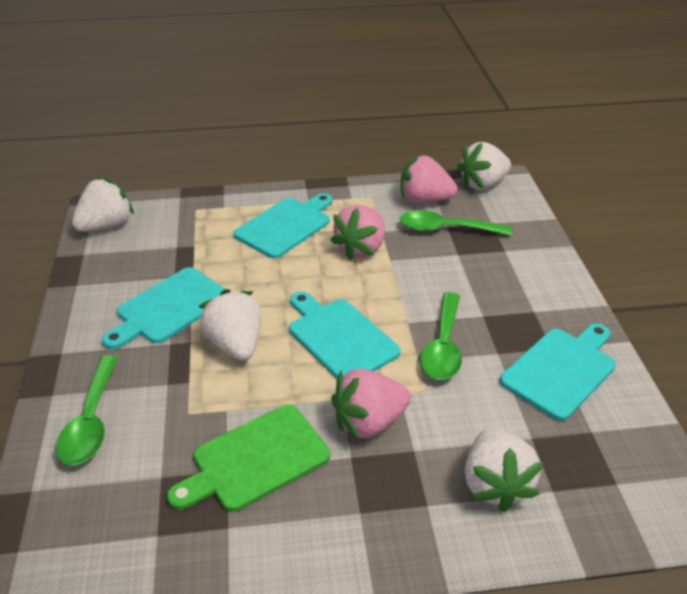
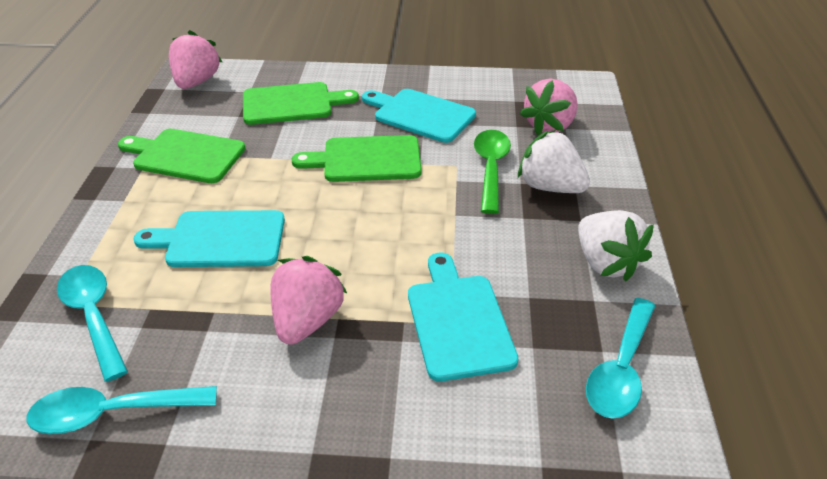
green cutting board: 1 -> 3
green spoon: 3 -> 1
turquoise cutting board: 4 -> 3
turquoise spoon: 0 -> 3
white strawberry: 4 -> 2

